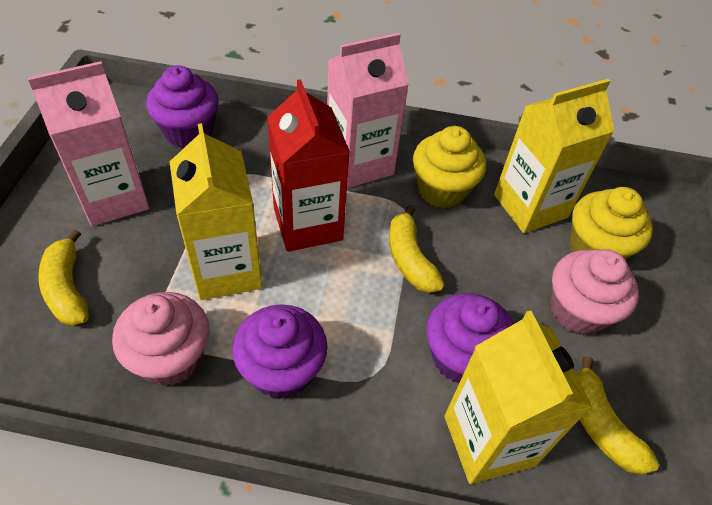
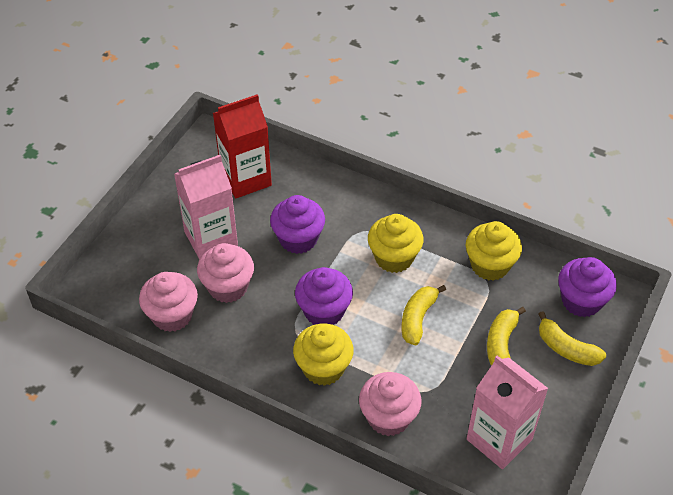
pink cupcake: 2 -> 3
yellow carton: 3 -> 0
yellow cupcake: 2 -> 3

